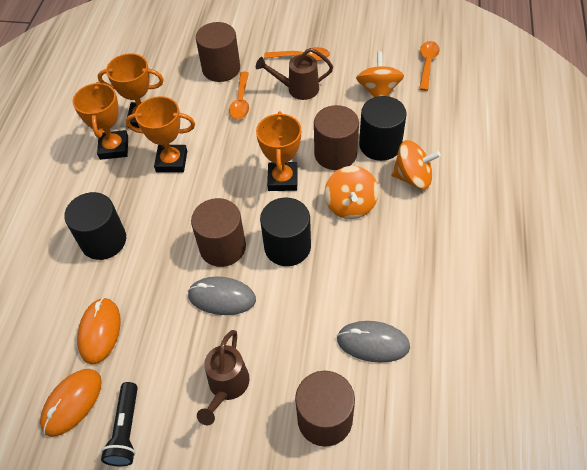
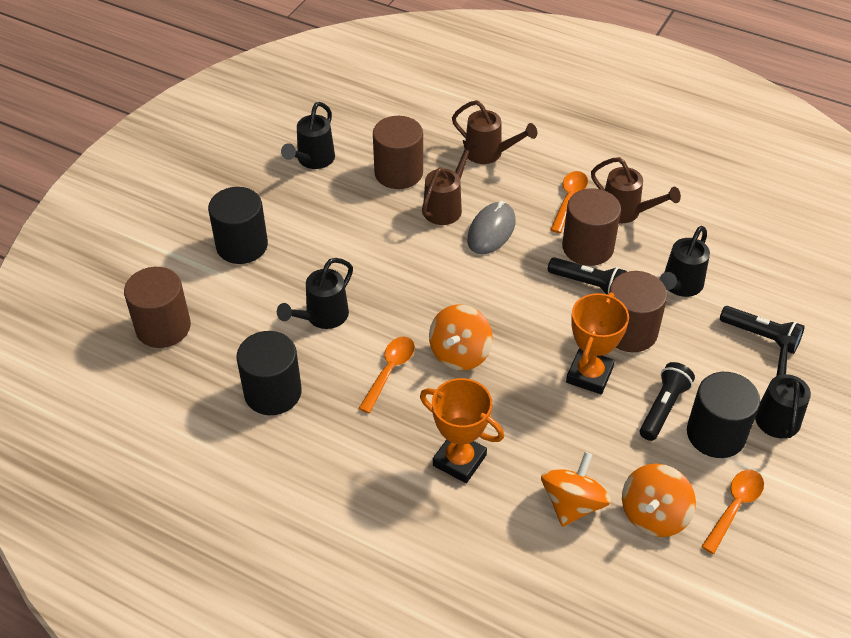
black flashlight: 1 -> 3
black watering can: 0 -> 4
brown watering can: 2 -> 3
grey mouse: 2 -> 1
orange mouse: 2 -> 0
orange trophy: 4 -> 2

